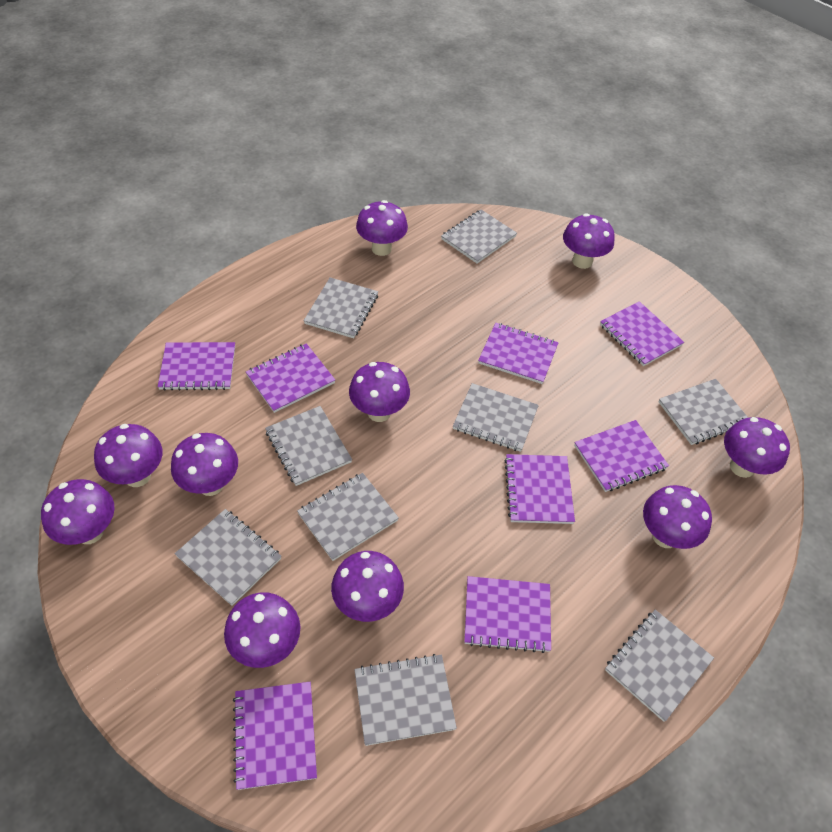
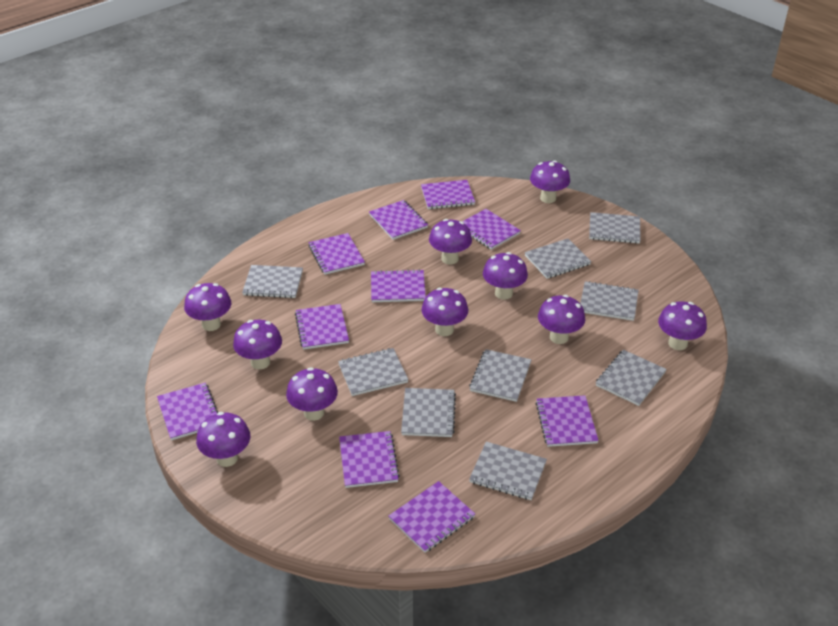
purple notebook: 8 -> 10

